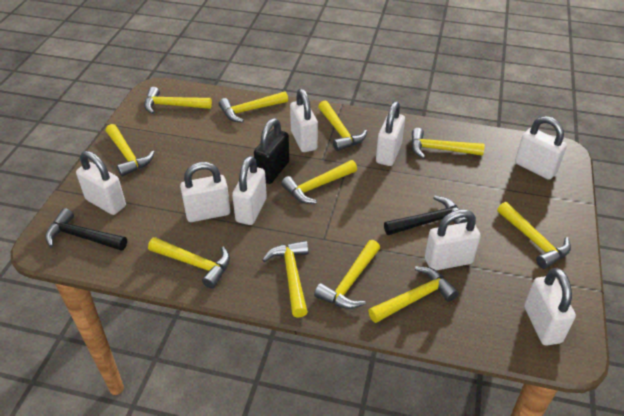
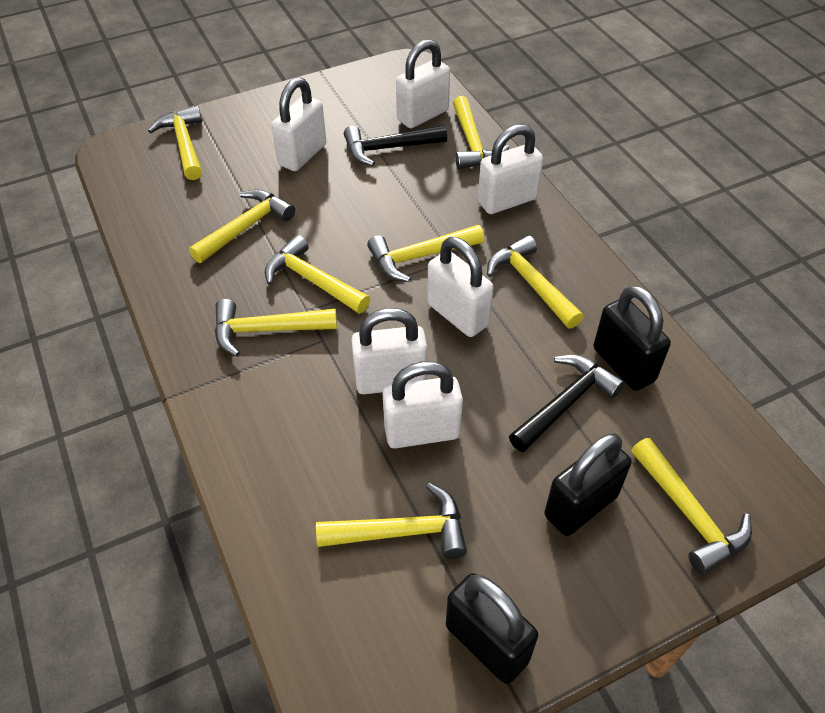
black padlock: 1 -> 3
white padlock: 8 -> 6
yellow hammer: 11 -> 9

